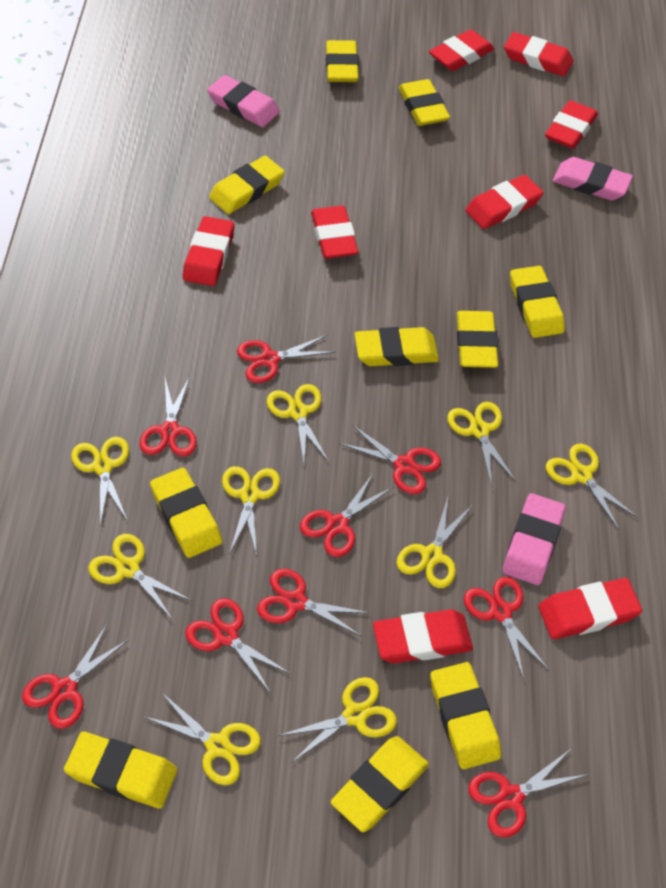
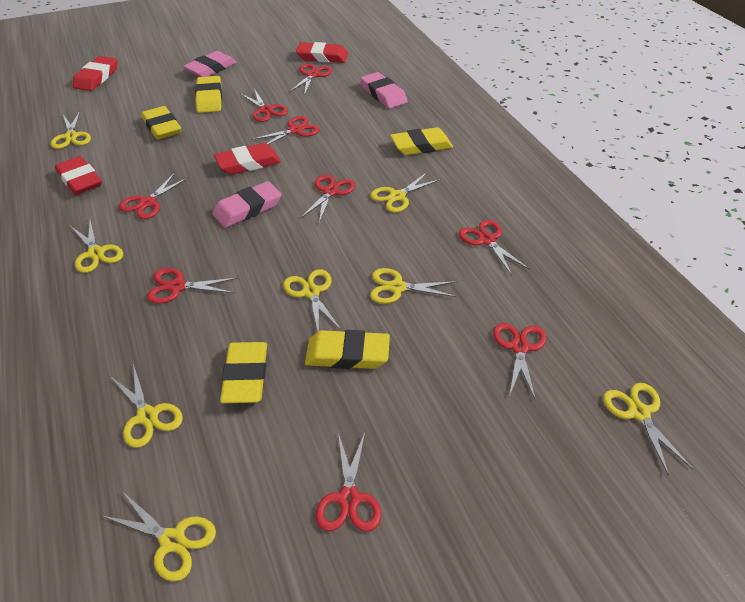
red eraser: 8 -> 4
yellow eraser: 10 -> 5
yellow scissors: 9 -> 8

